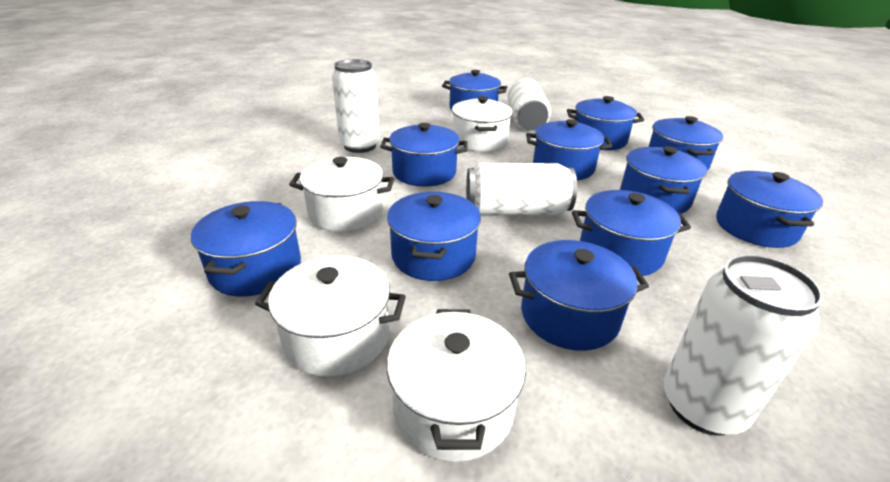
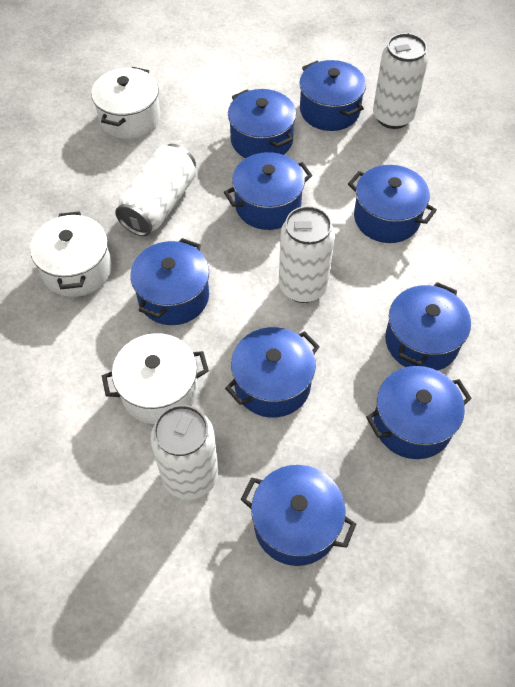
blue pot: 11 -> 9
white pot: 4 -> 3

